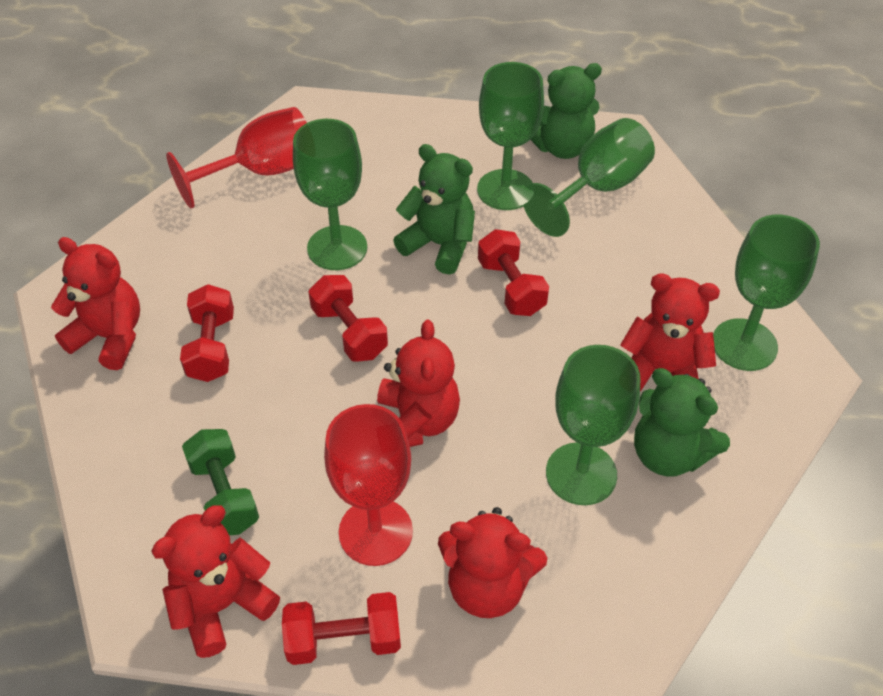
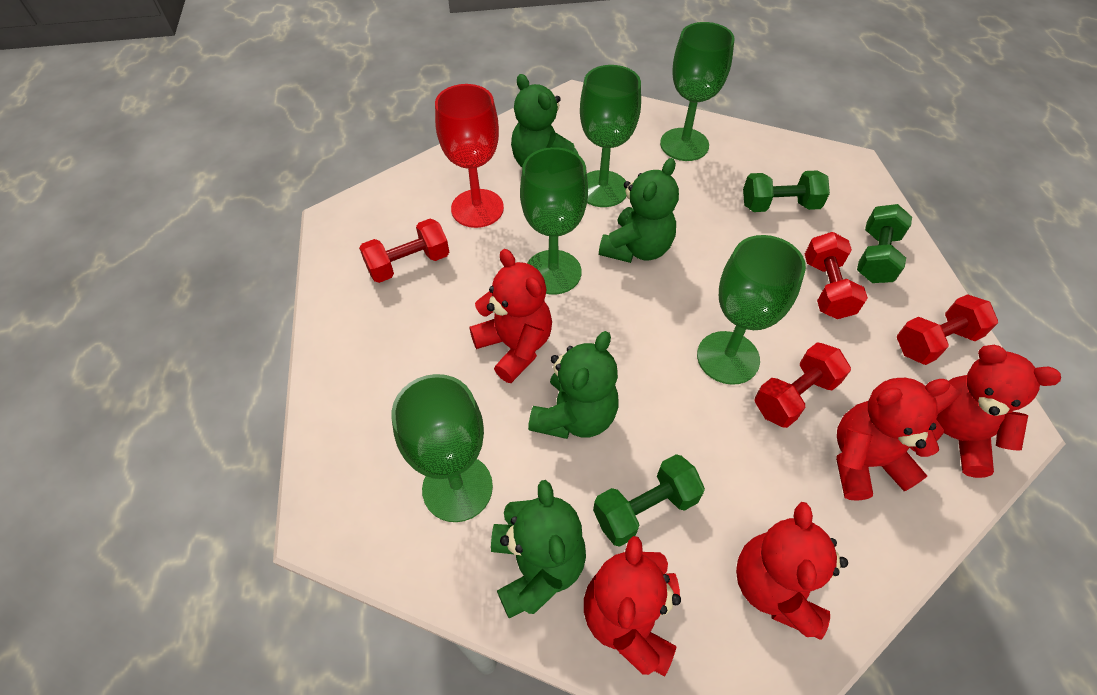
green dumbbell: 1 -> 3
green teddy bear: 3 -> 4
red goblet: 2 -> 1

